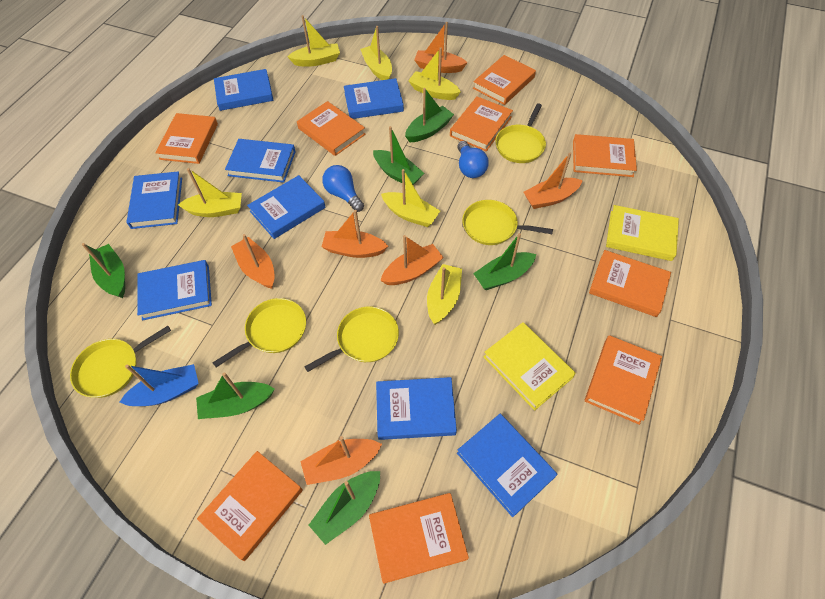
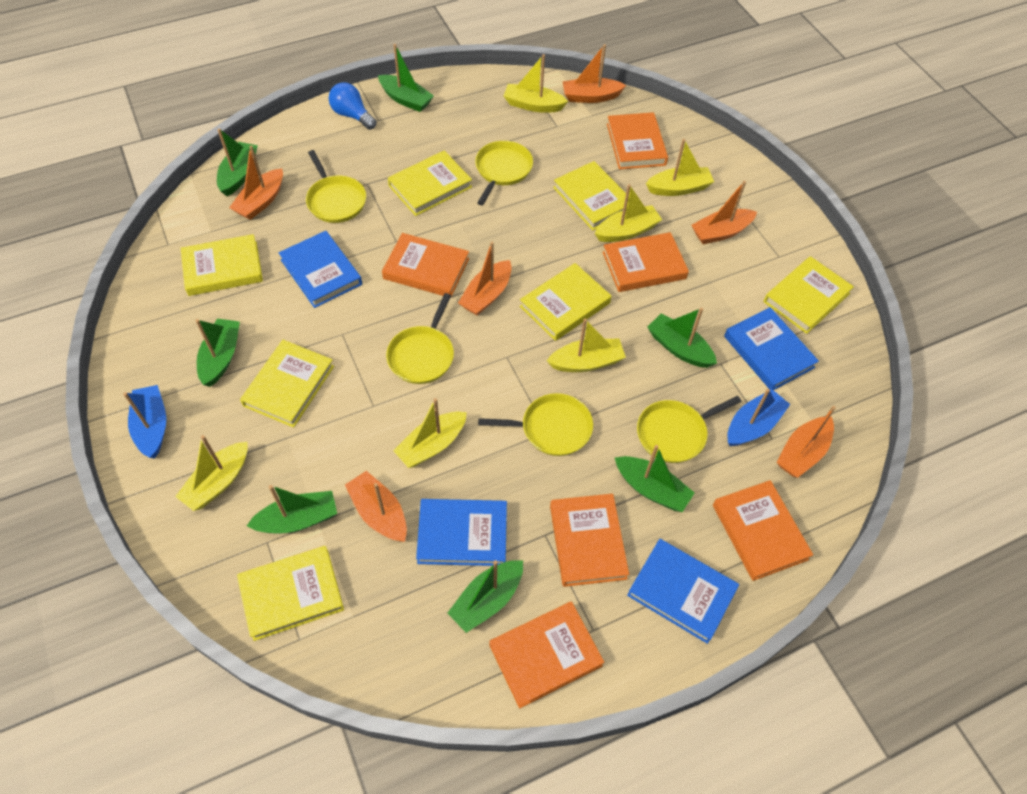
blue boat: 1 -> 2
blue book: 8 -> 4
blue light bulb: 2 -> 1
green boat: 6 -> 7
orange book: 9 -> 6
yellow book: 2 -> 7

